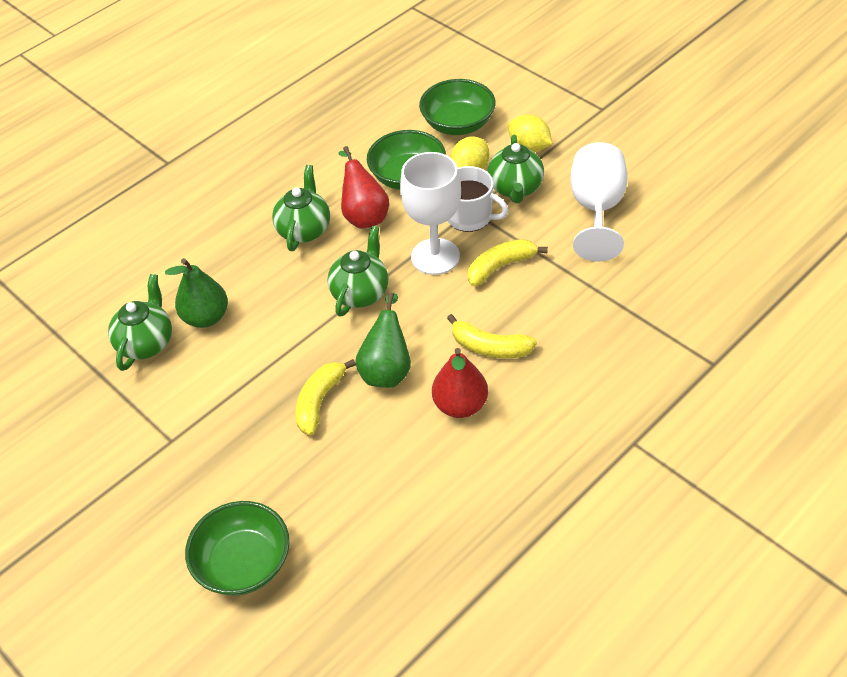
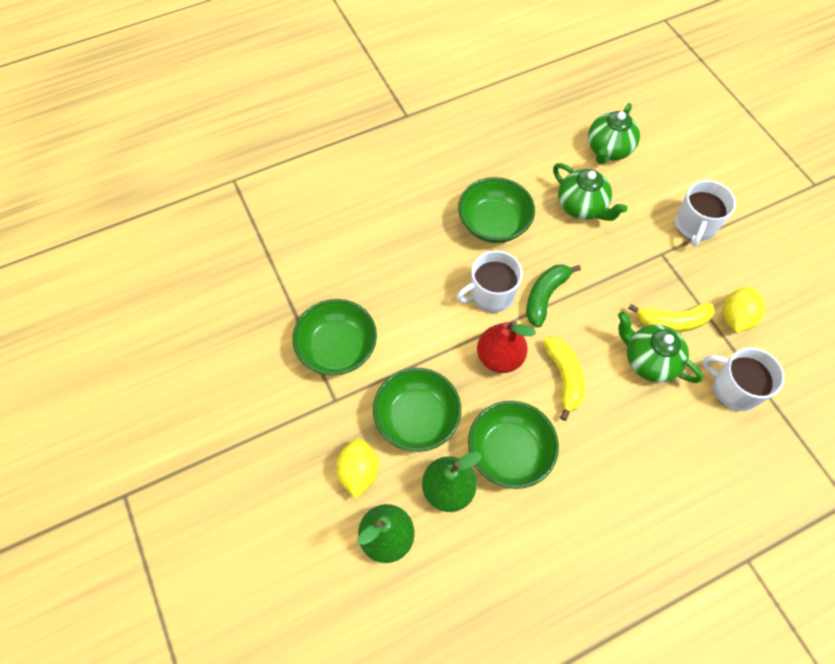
green banana: 0 -> 1
green bowl: 3 -> 4
green teapot: 4 -> 3
red pear: 2 -> 1
white goblet: 2 -> 0
white mug: 1 -> 3
yellow banana: 3 -> 2

